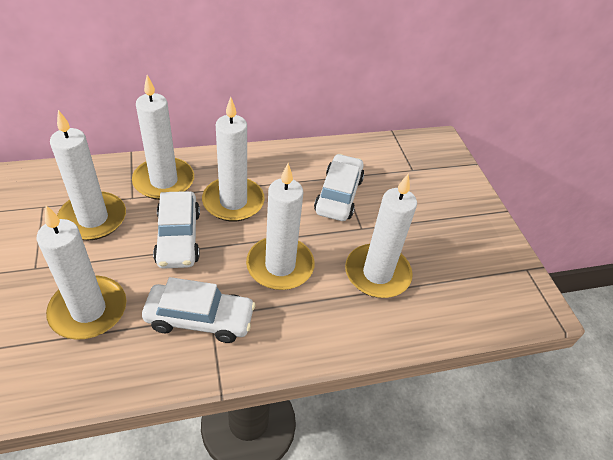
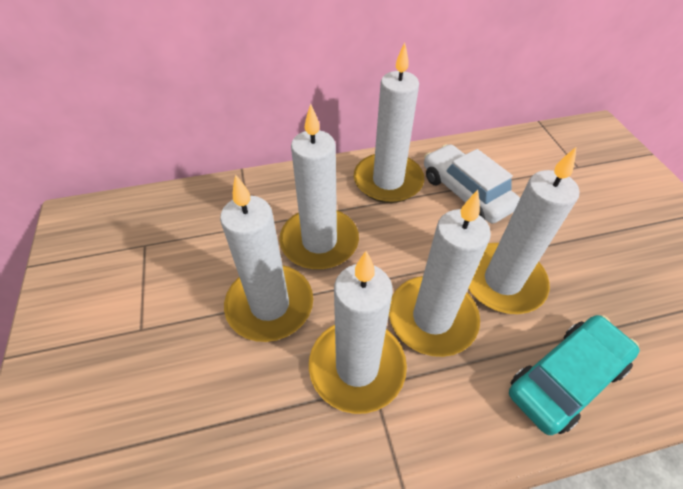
turquoise car: 0 -> 1
white car: 3 -> 1

